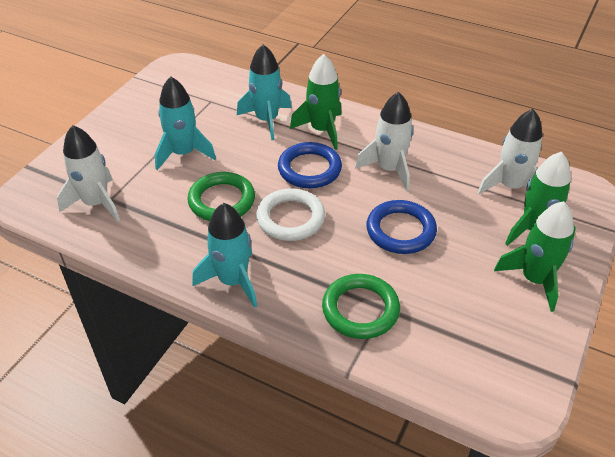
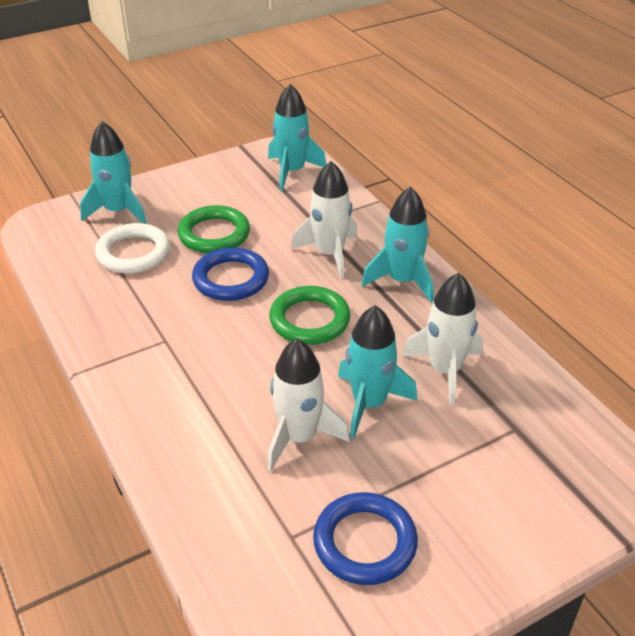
green rocket: 3 -> 0
turquoise rocket: 3 -> 4

